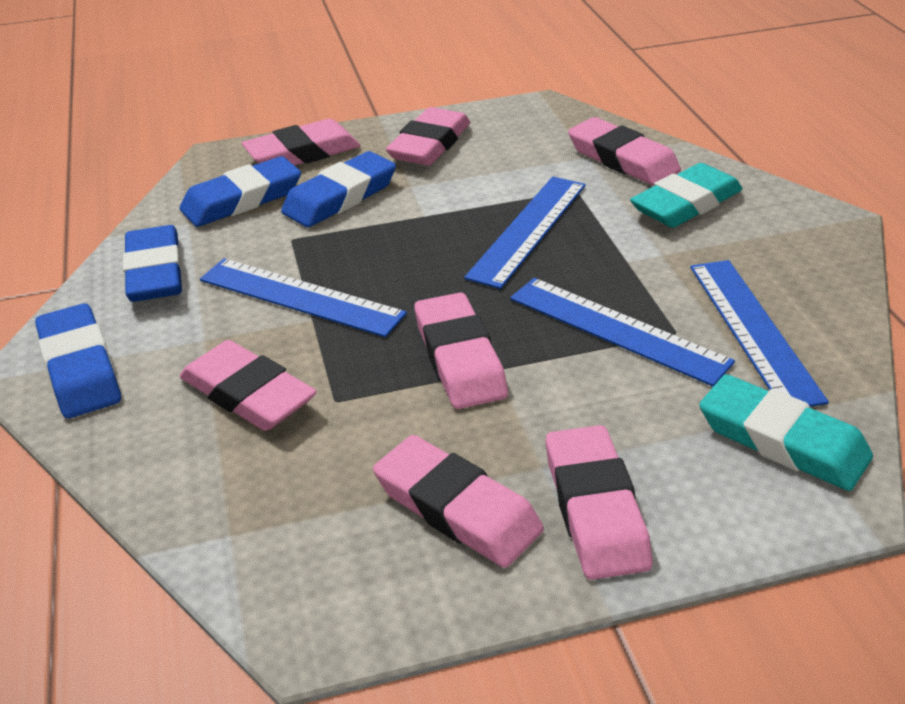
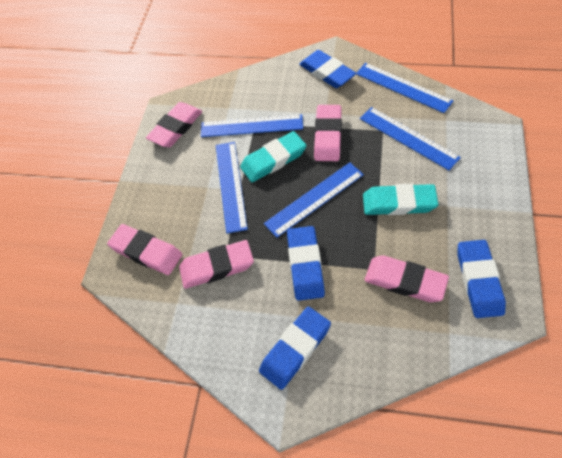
blue ruler: 4 -> 5
pink eraser: 7 -> 5

